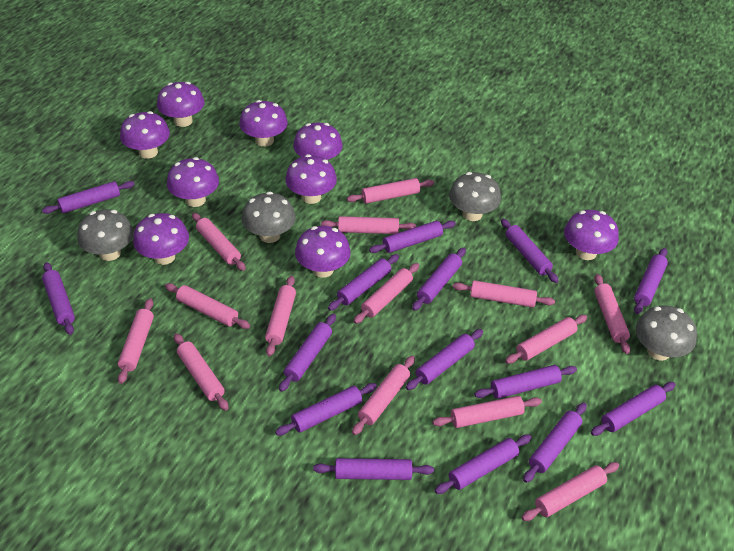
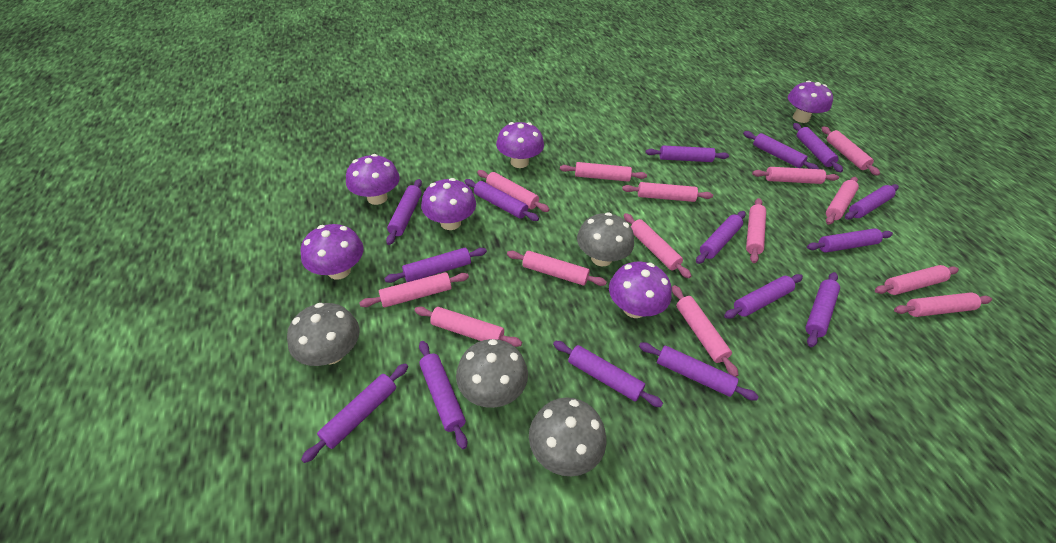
purple mushroom: 9 -> 6

